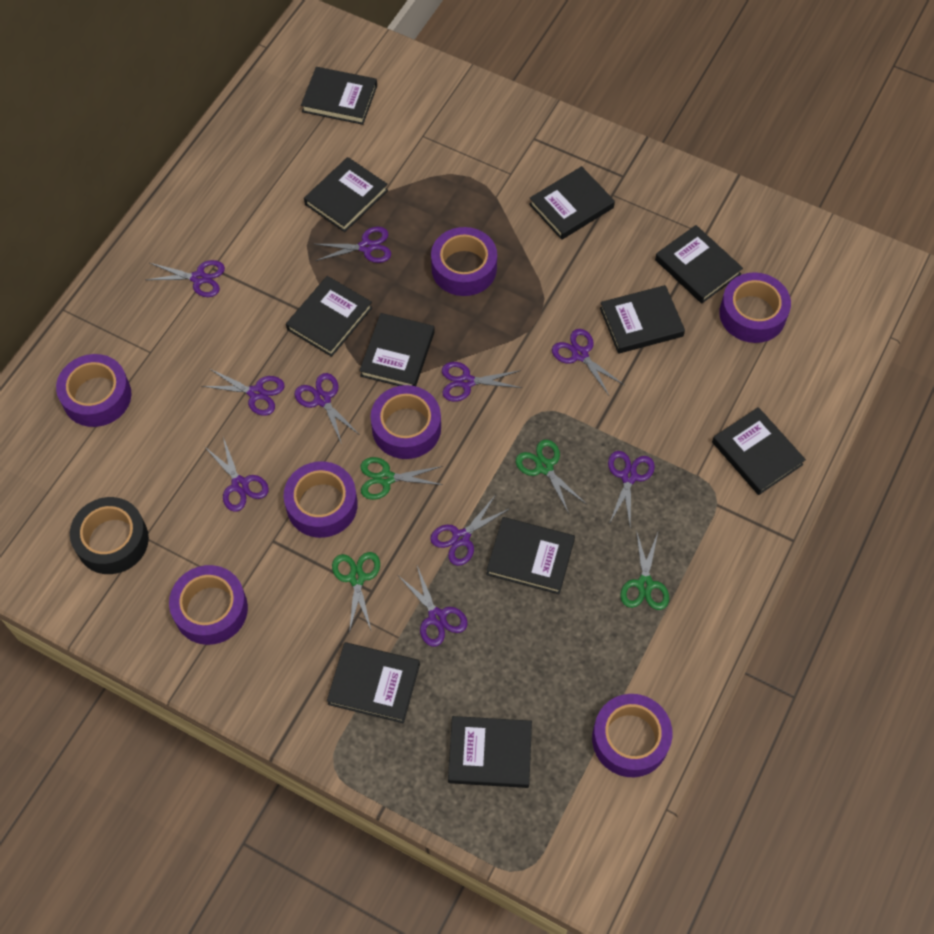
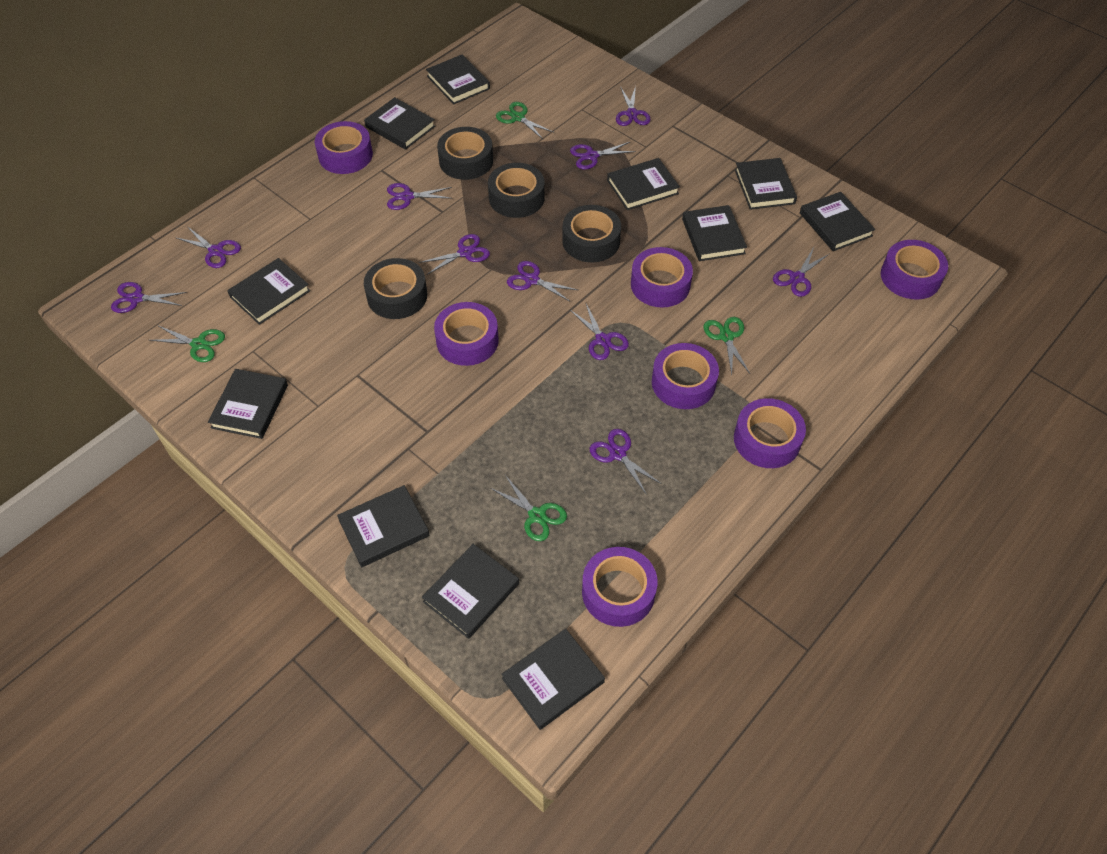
black tape: 1 -> 4

